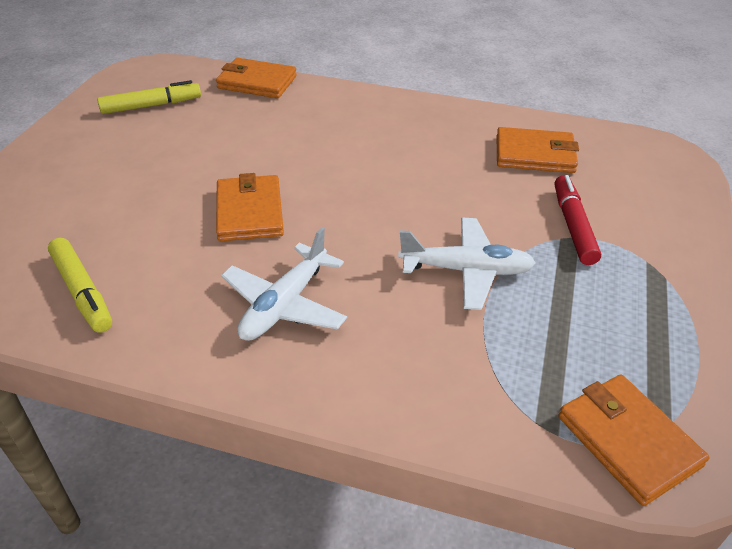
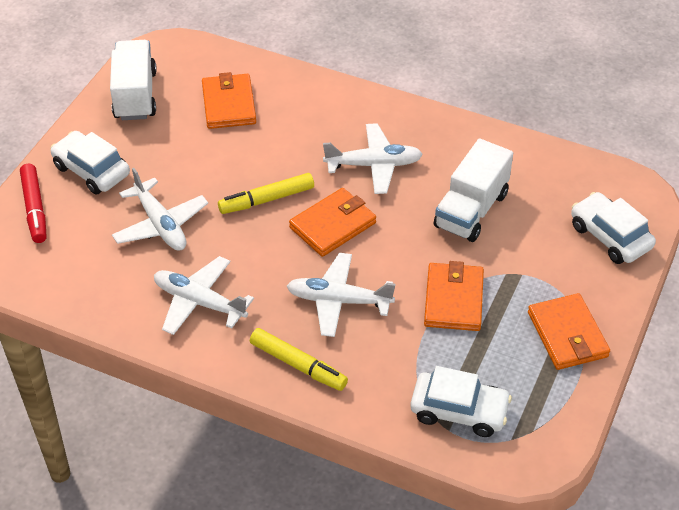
white car: 0 -> 3
white plane: 2 -> 4
white truck: 0 -> 2

